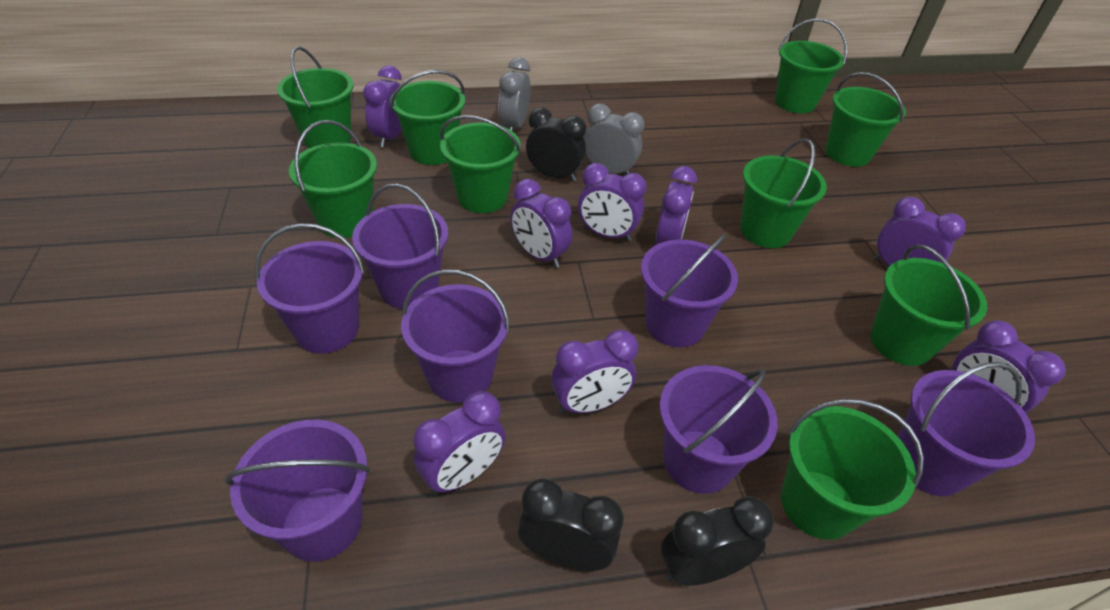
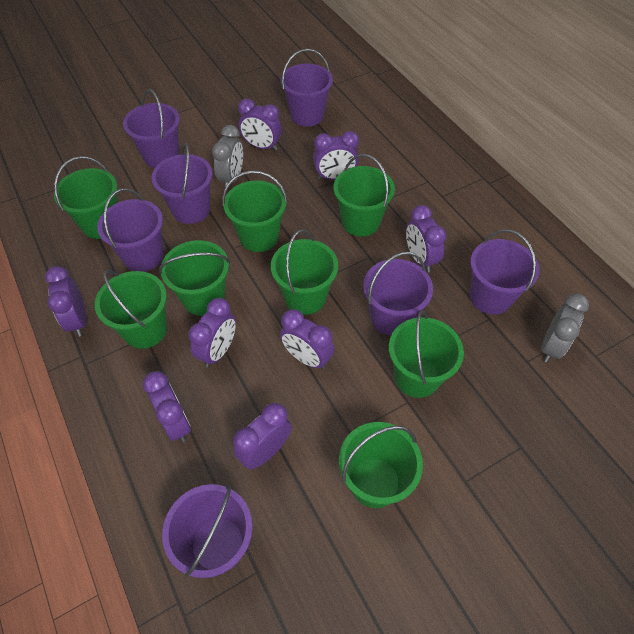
black clock: 3 -> 0
green bucket: 9 -> 8

